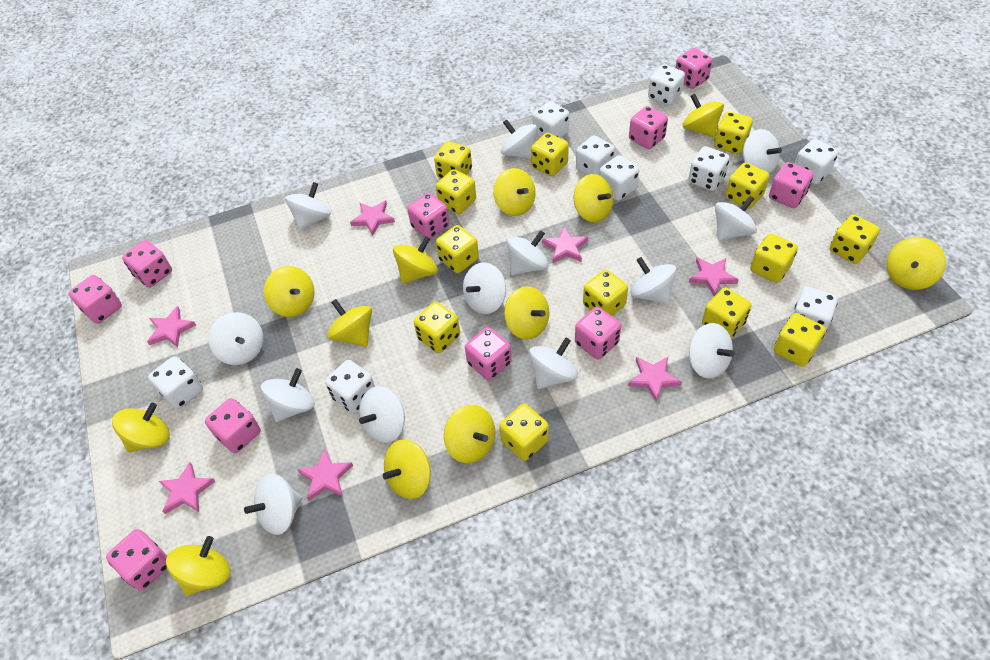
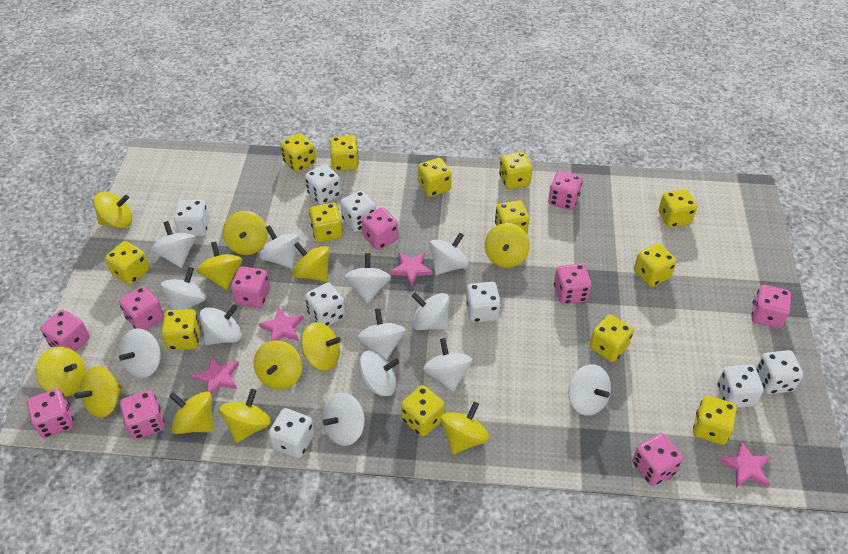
pink star: 7 -> 4
white dice: 9 -> 8

